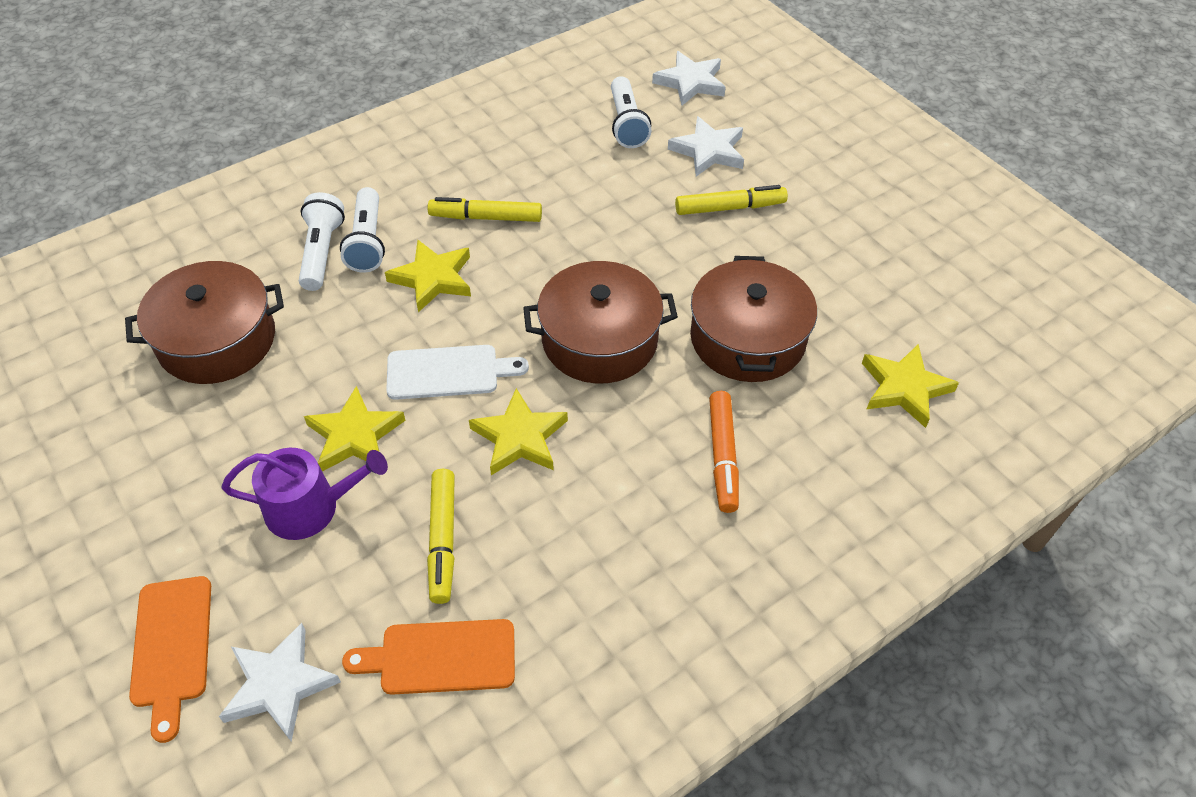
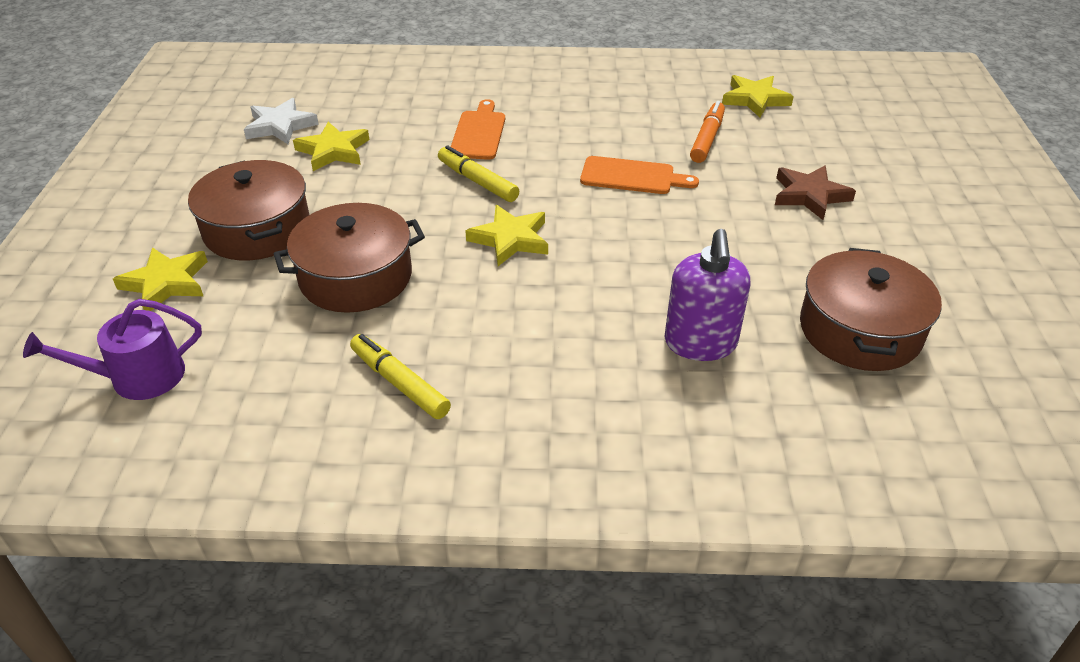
brown star: 0 -> 1
purple soap dispenser: 0 -> 1
white cutting board: 1 -> 0
white flashlight: 3 -> 0
white star: 3 -> 1
yellow marker: 3 -> 2

